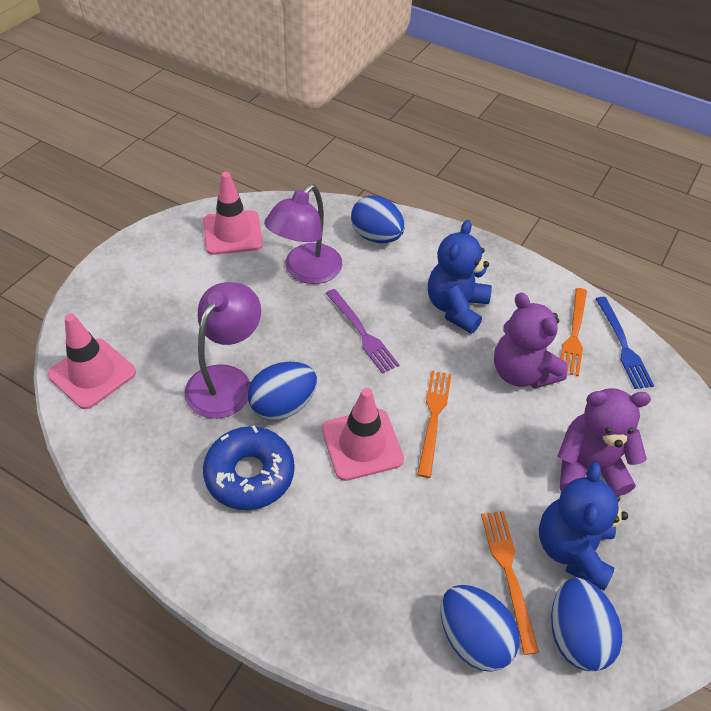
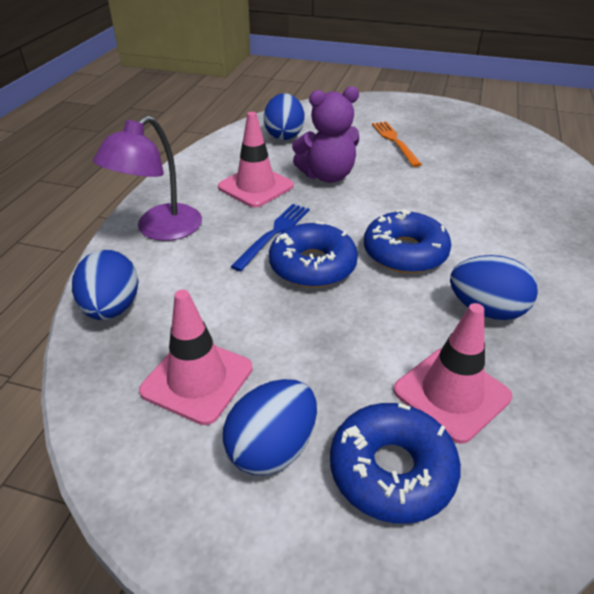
blue donut: 1 -> 3
blue teddy bear: 2 -> 0
orange fork: 3 -> 1
purple fork: 1 -> 0
purple lamp: 2 -> 1
purple teddy bear: 2 -> 1

